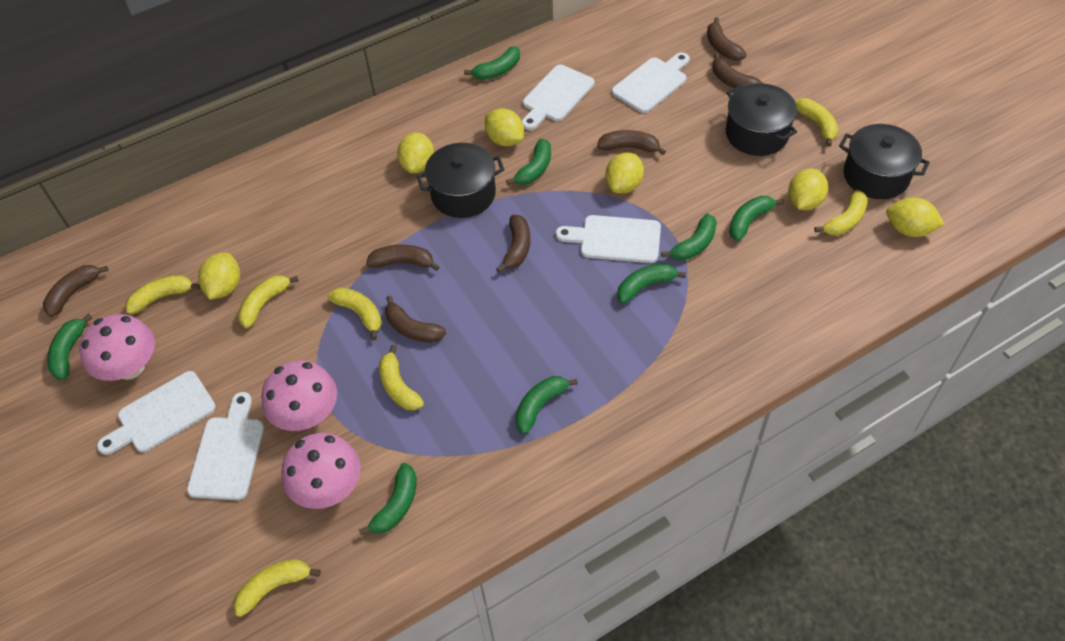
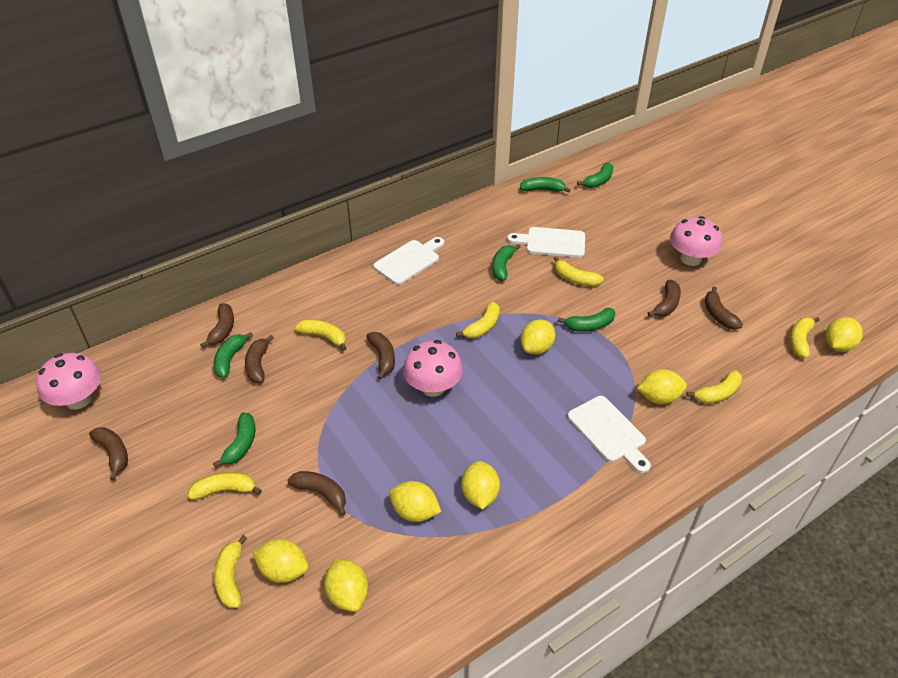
black pot: 3 -> 0
green banana: 8 -> 6
white cutting board: 5 -> 3
yellow lemon: 6 -> 7

